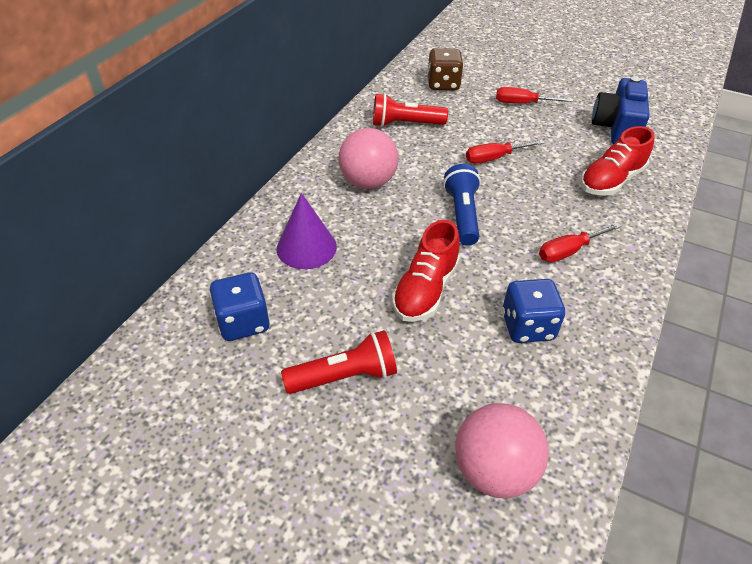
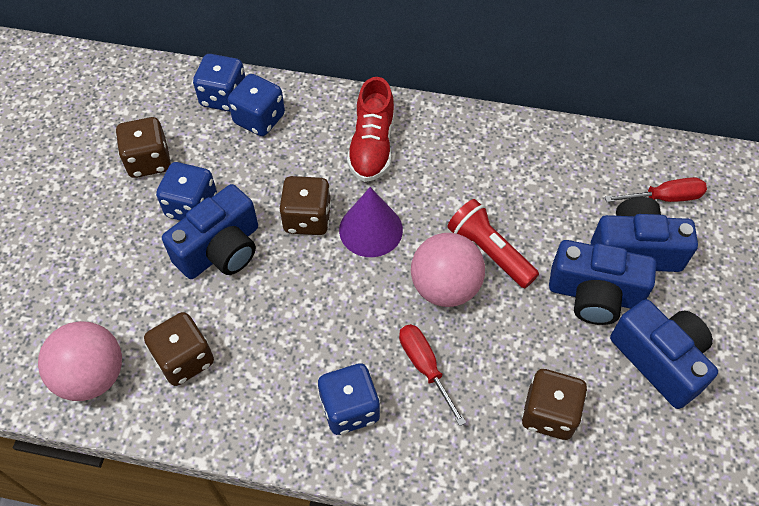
blue camera: 1 -> 4
blue dice: 2 -> 4
blue flashlight: 1 -> 0
brown dice: 1 -> 4
red flashlight: 2 -> 1
red screwdriver: 3 -> 2
red shoe: 2 -> 1

